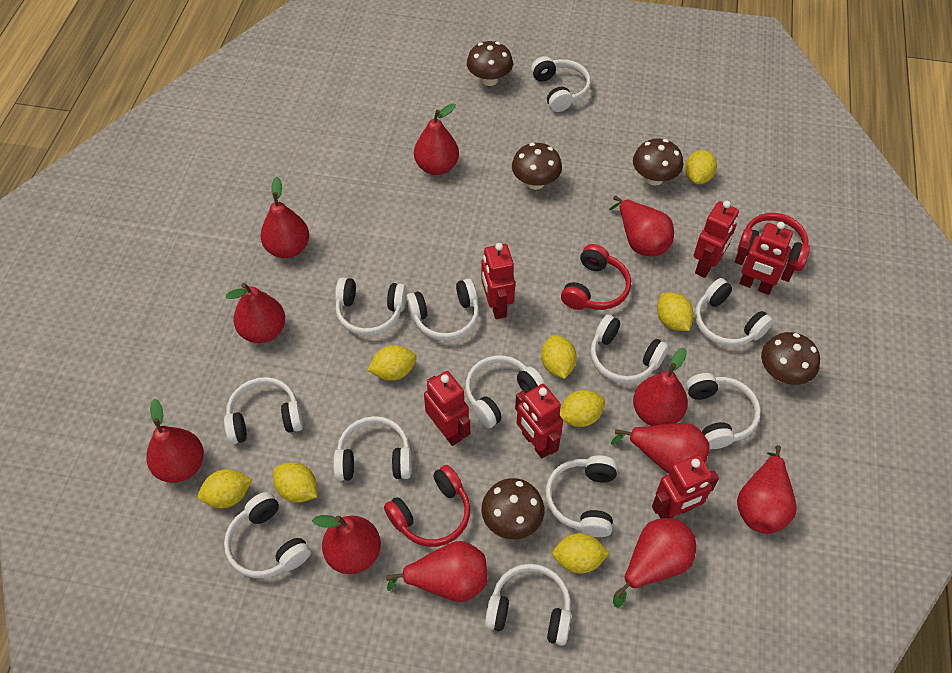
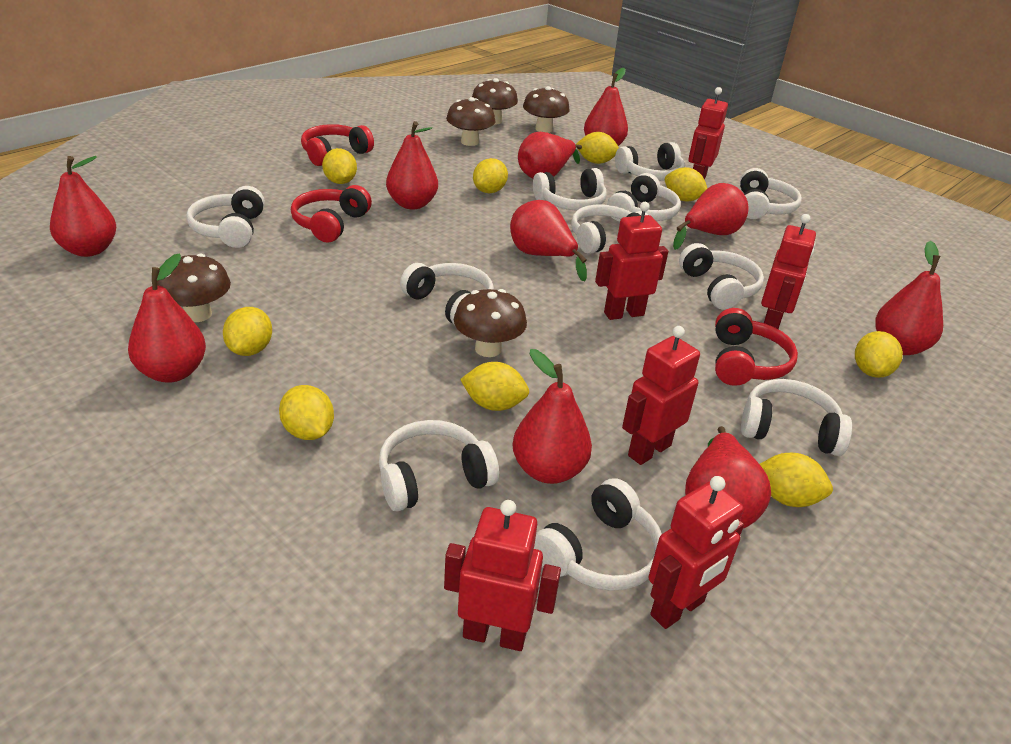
red pear: 11 -> 10
white headphones: 12 -> 11
yellow lemon: 8 -> 9

